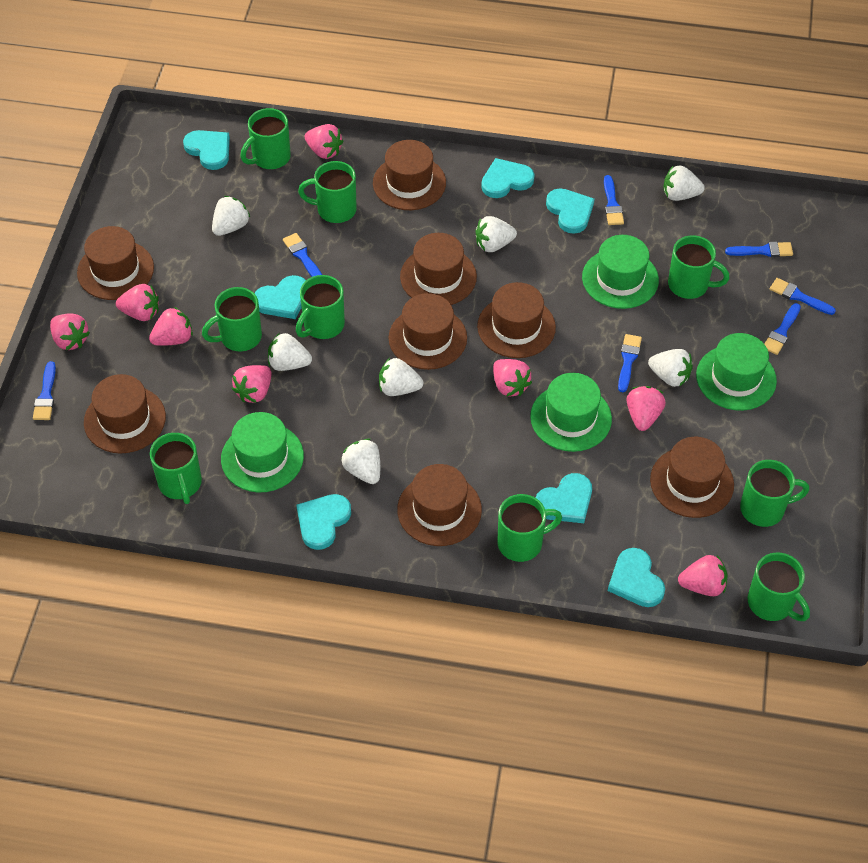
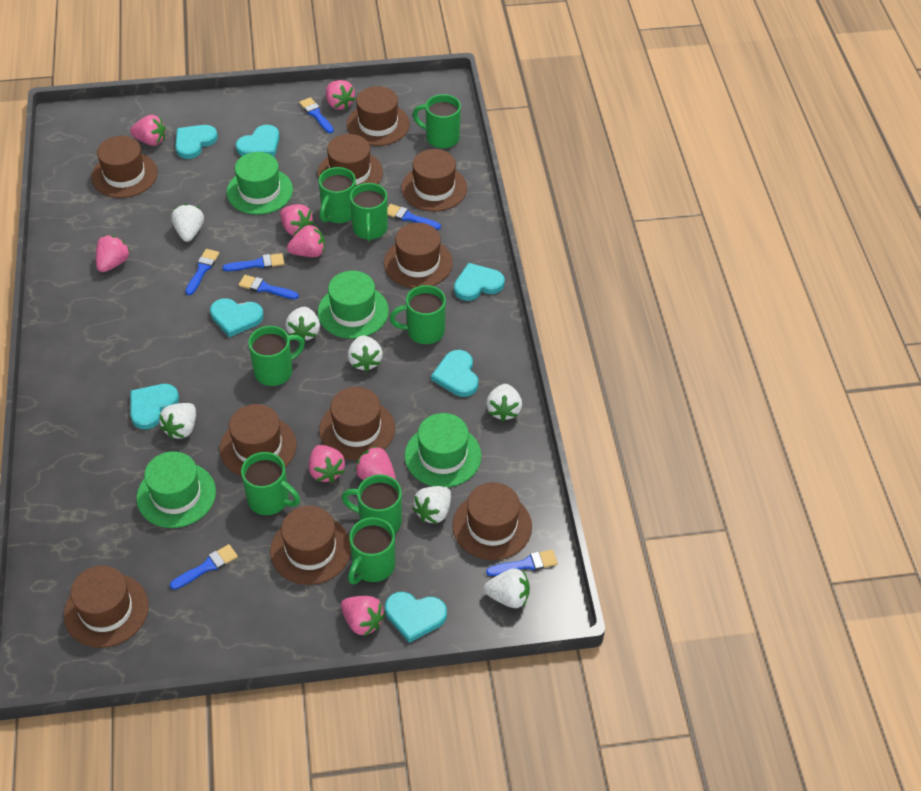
brown hat: 8 -> 10
green mug: 9 -> 8

